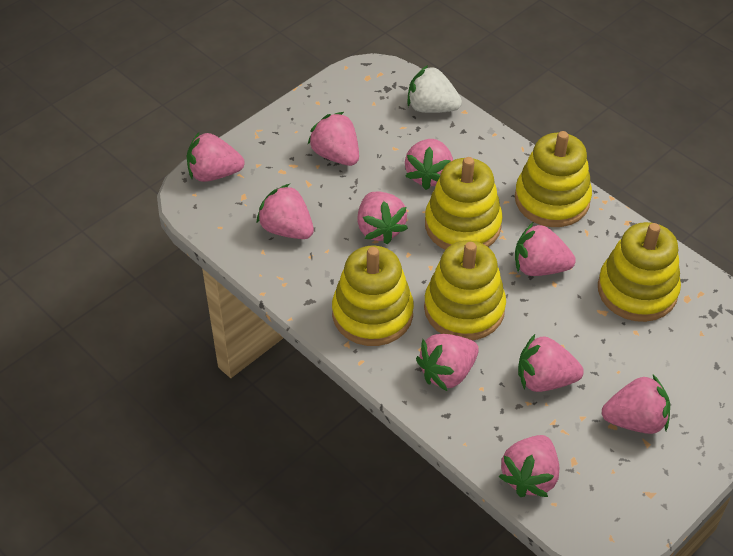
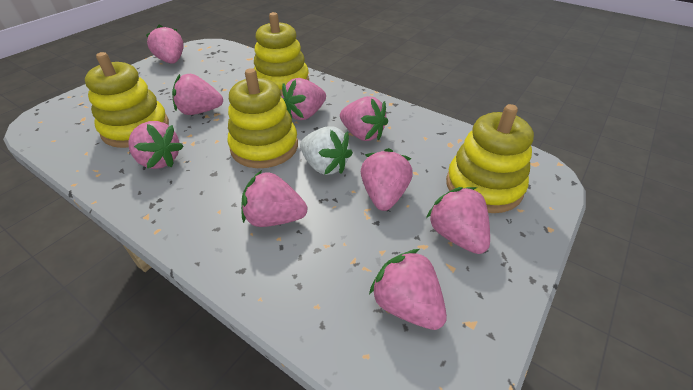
pink strawberry: 10 -> 9
yellow stacking toy: 5 -> 4

